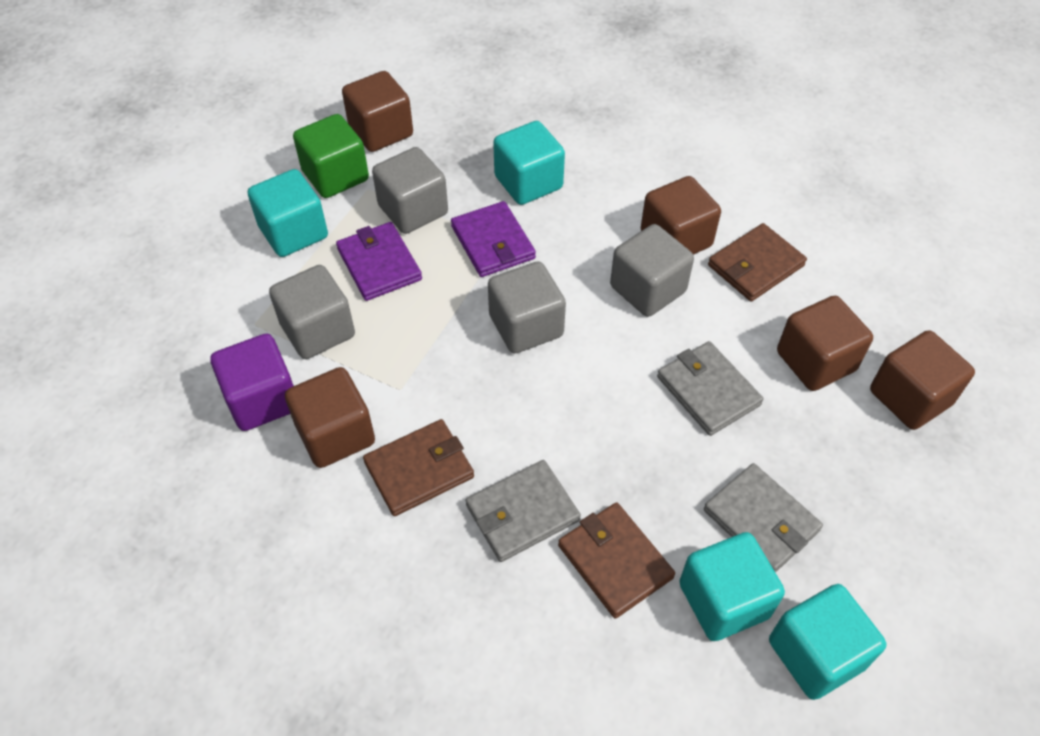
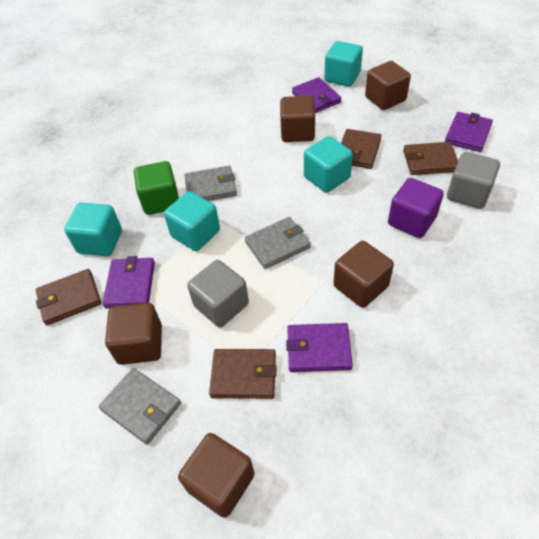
brown wallet: 3 -> 4
grey cube: 4 -> 2
purple wallet: 2 -> 4

